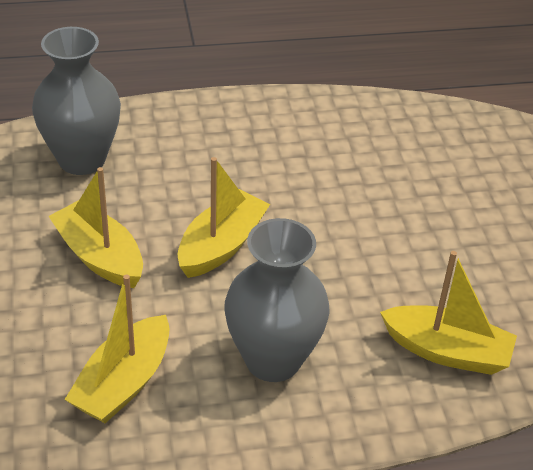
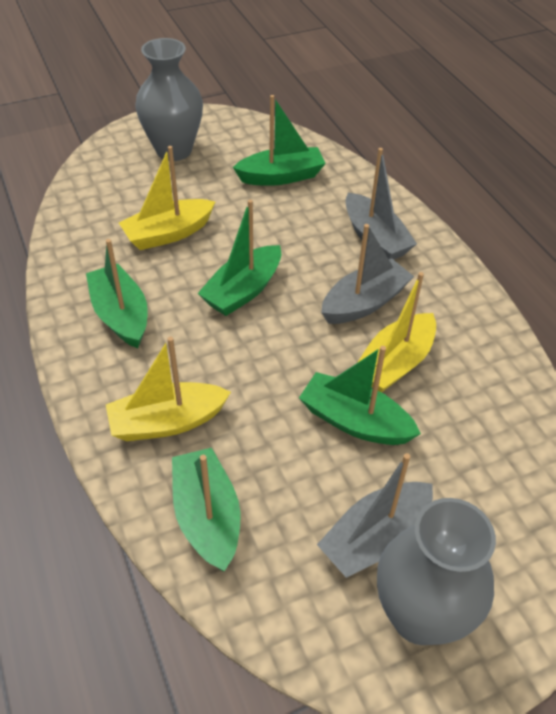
green boat: 0 -> 5
grey boat: 0 -> 3
yellow boat: 4 -> 3

